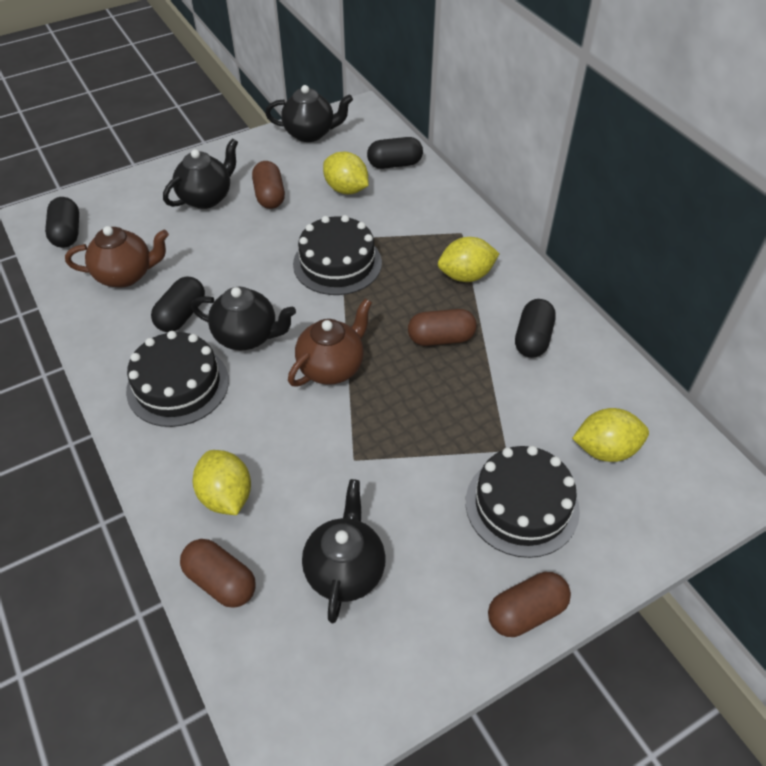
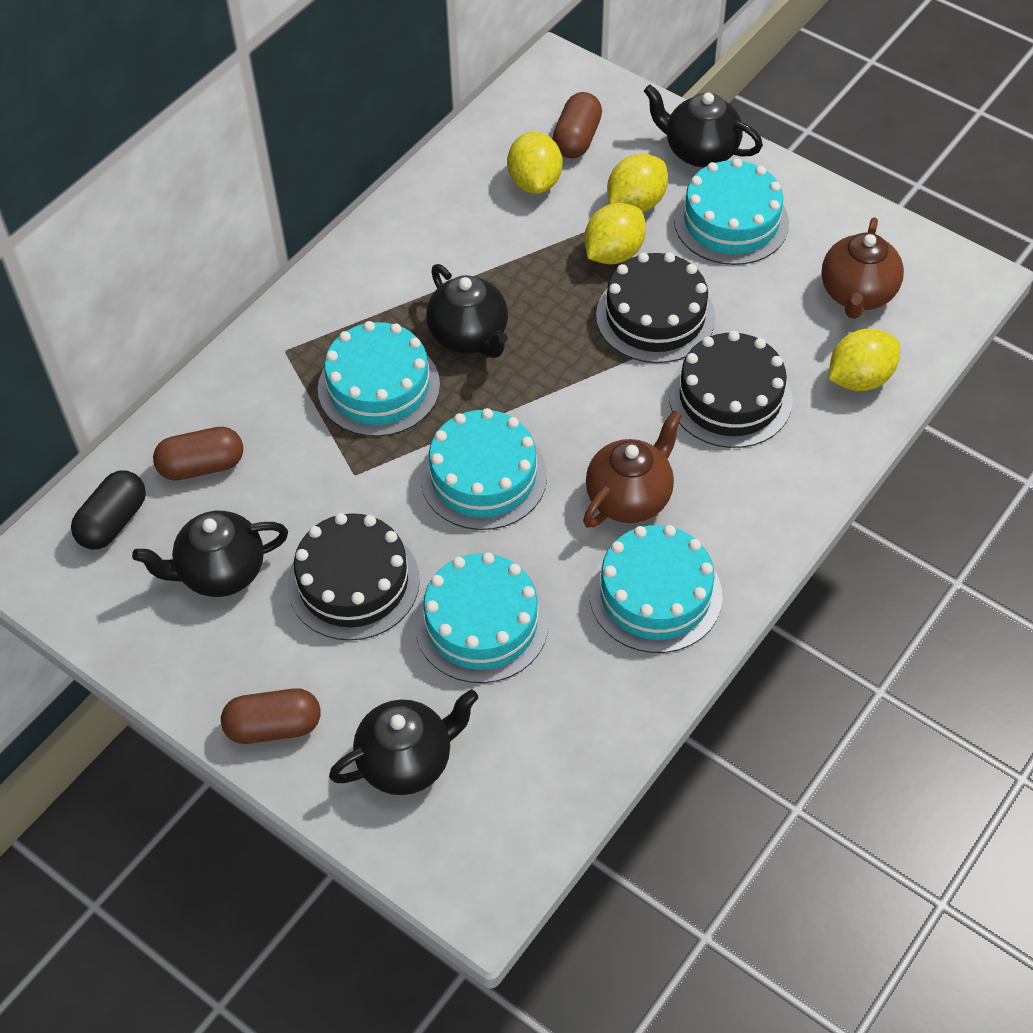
black capsule: 4 -> 1
brown capsule: 4 -> 3
turquoise cake: 0 -> 5

